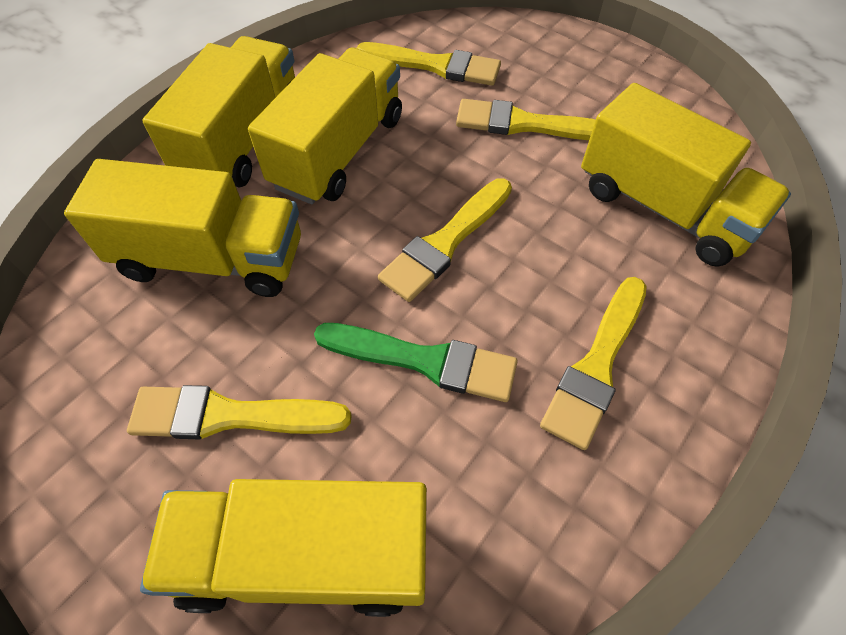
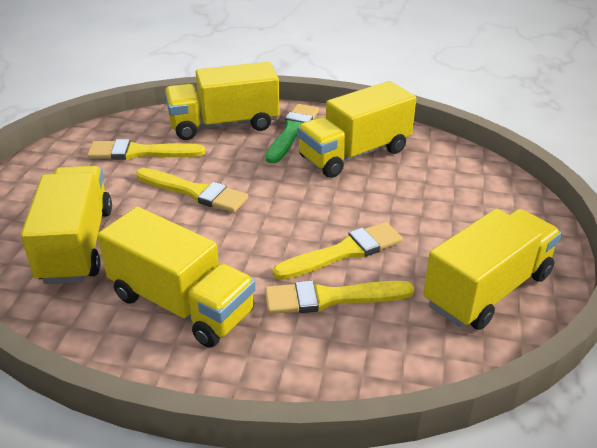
yellow brush: 5 -> 4

